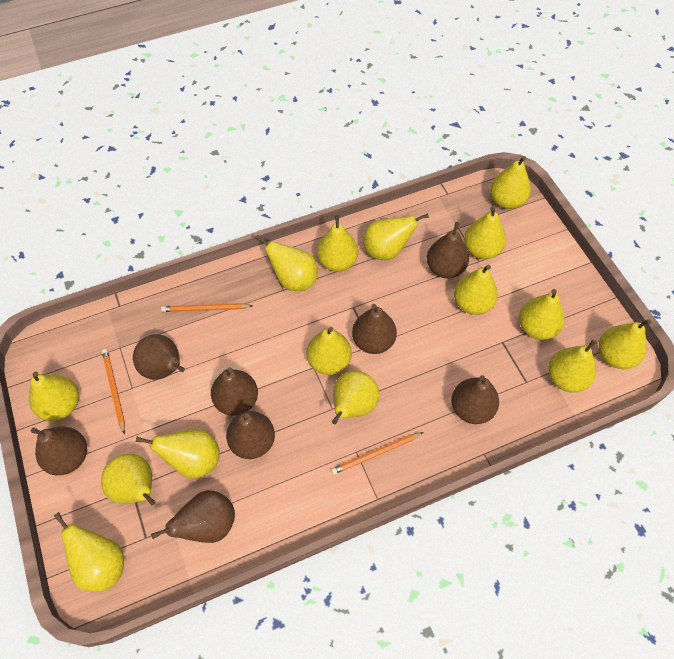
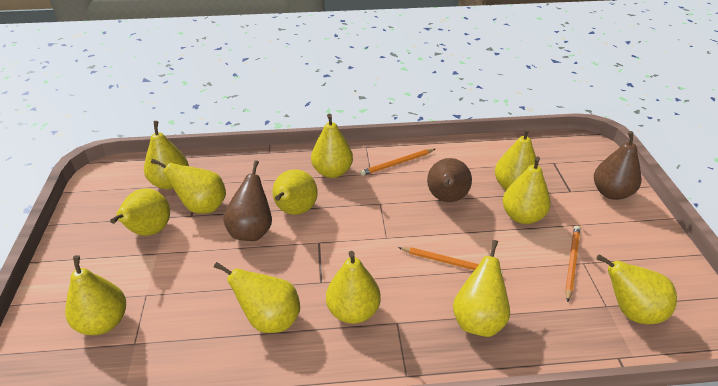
brown pear: 8 -> 3
yellow pear: 15 -> 12

